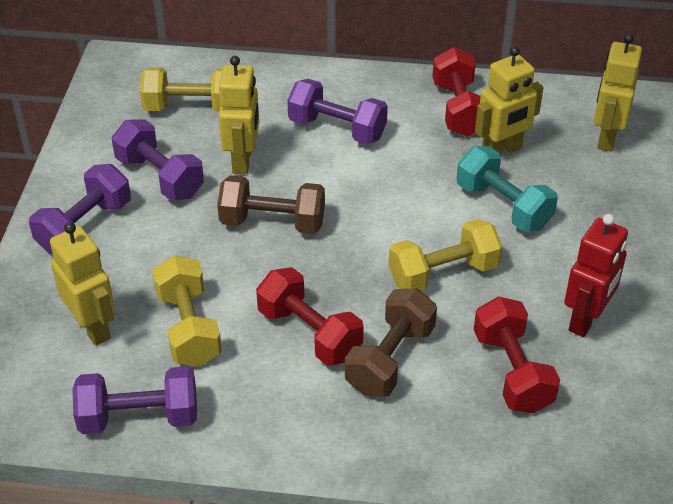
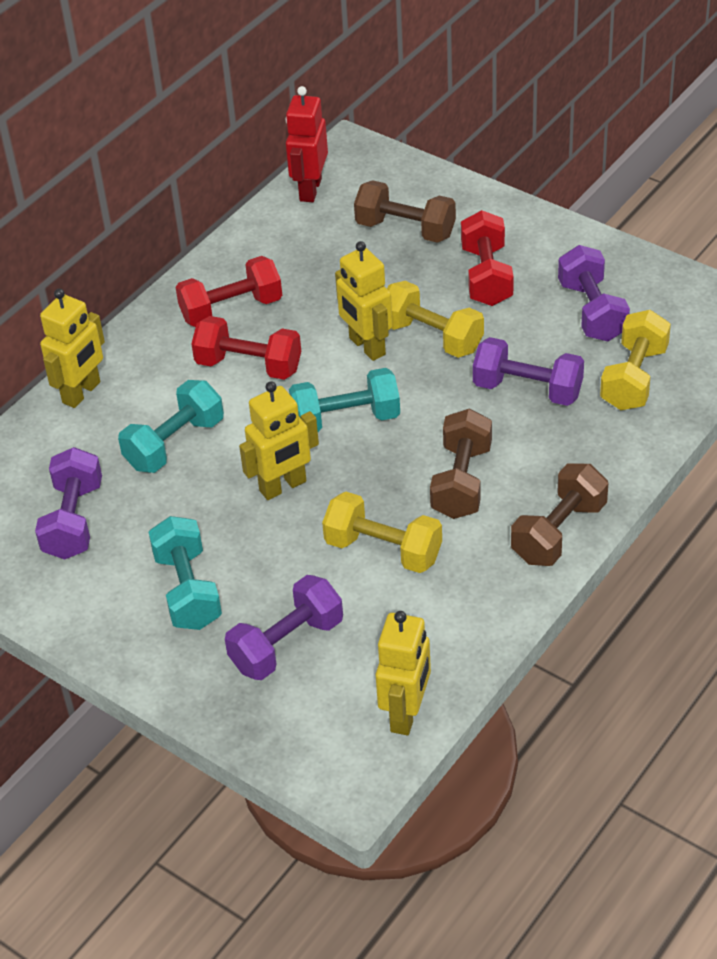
brown dumbbell: 2 -> 3
turquoise dumbbell: 1 -> 3

